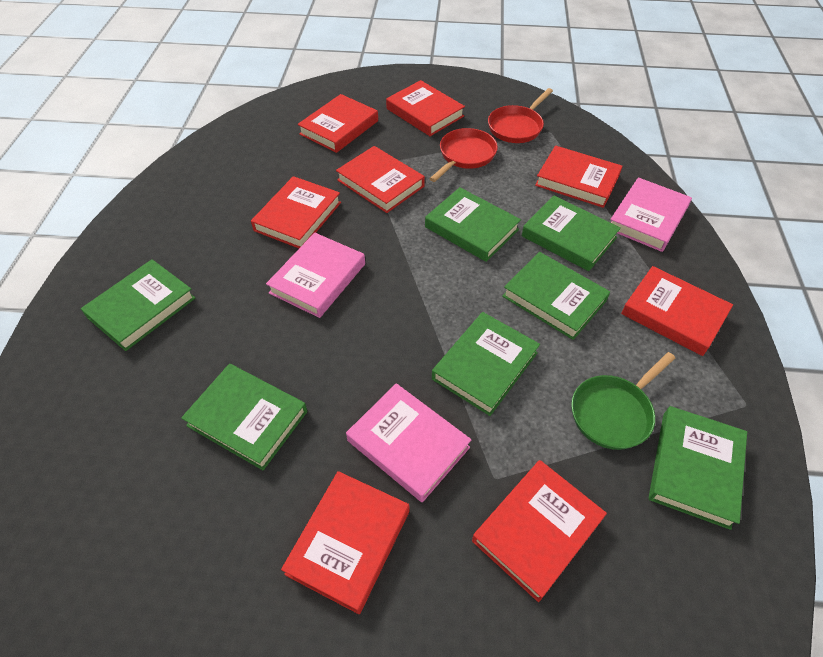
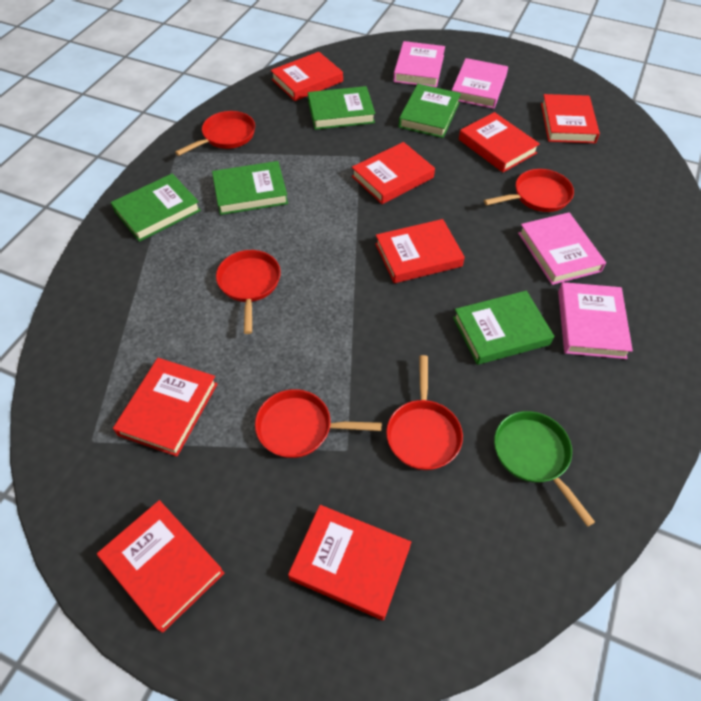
green book: 7 -> 5
pink book: 3 -> 4
red pan: 2 -> 5

